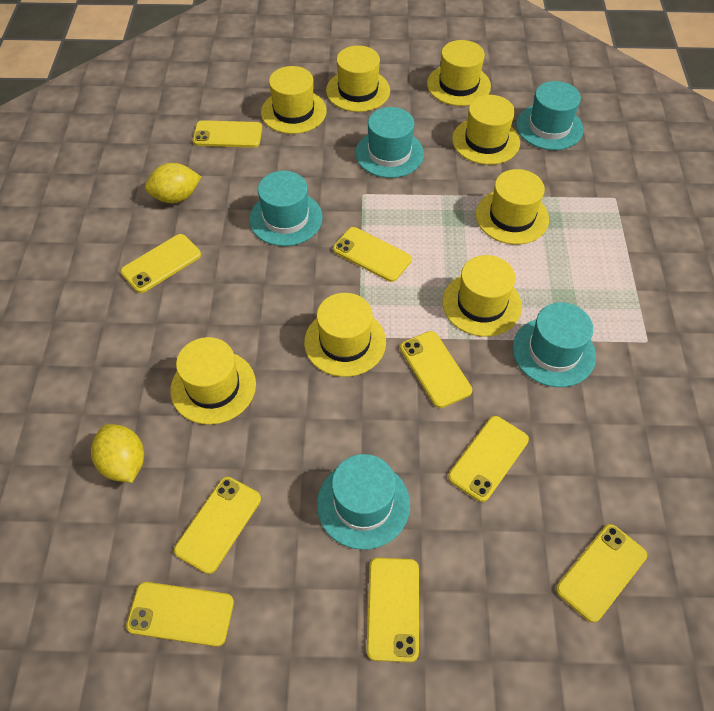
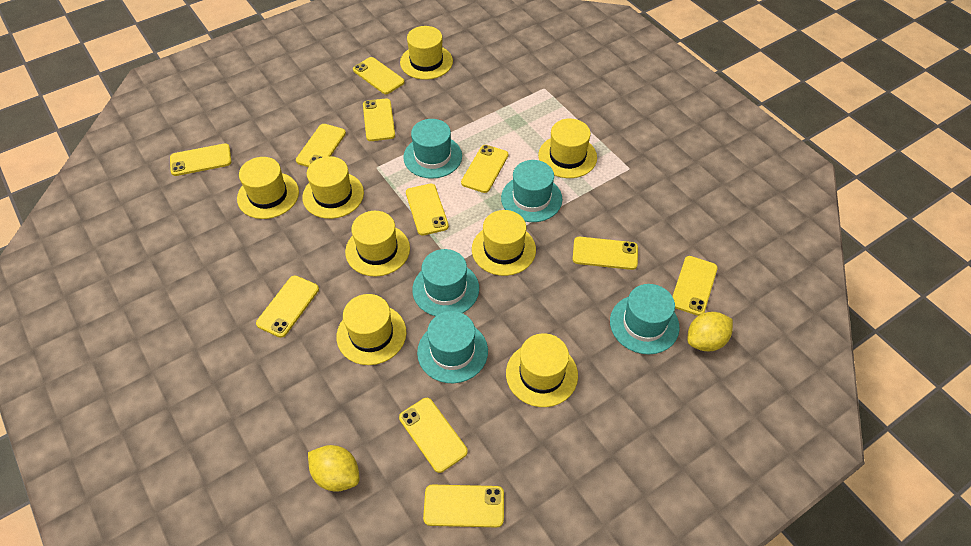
yellow phone: 9 -> 11

